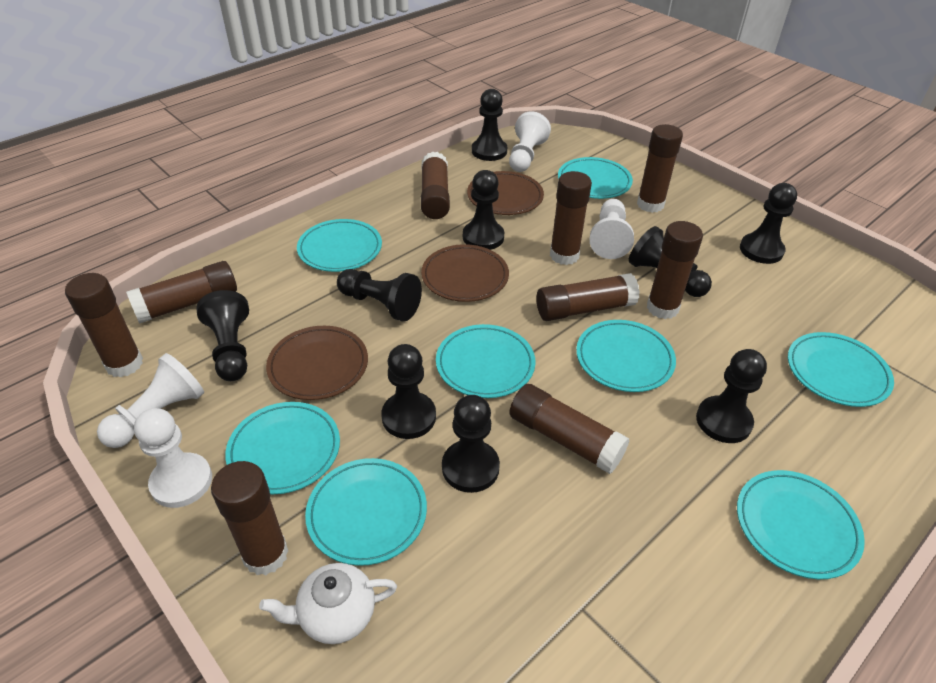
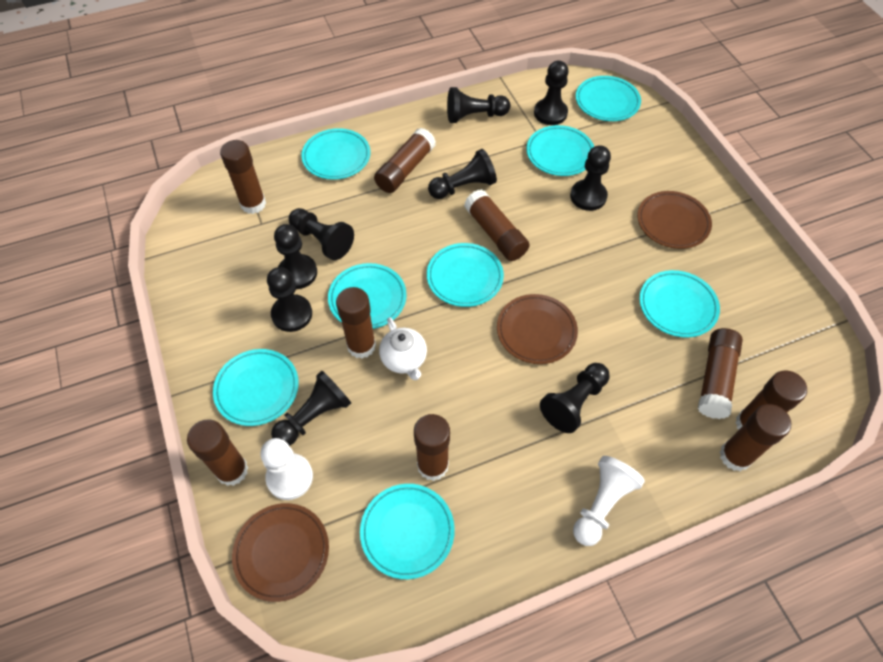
white pawn: 4 -> 2

